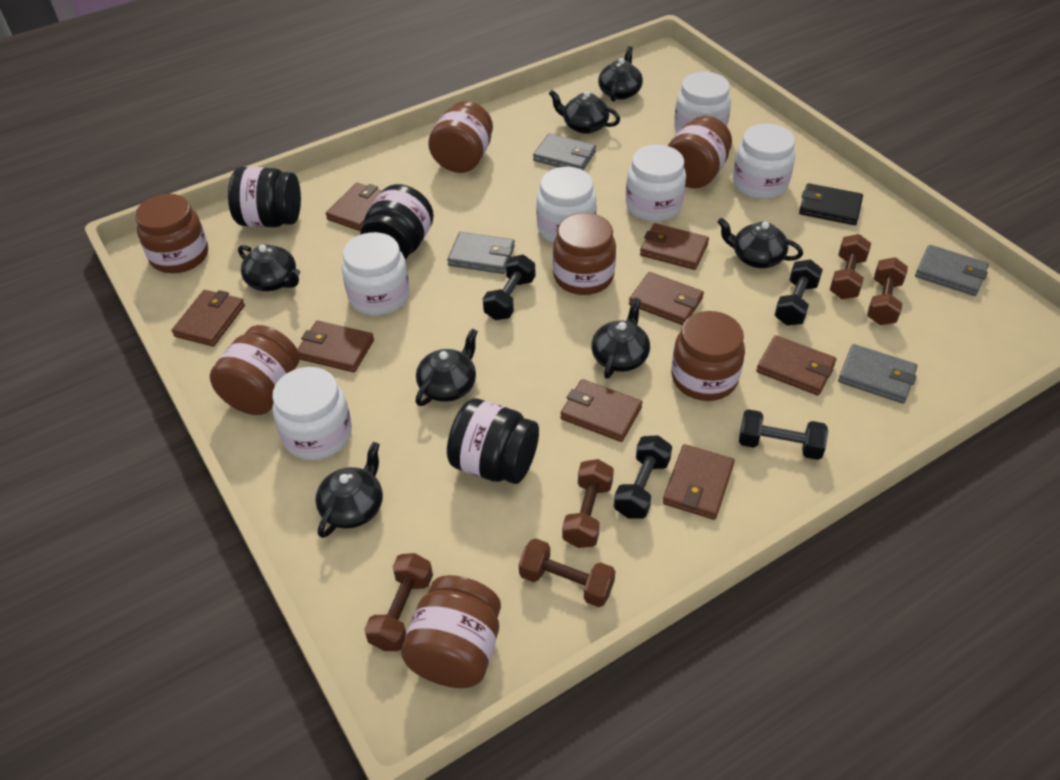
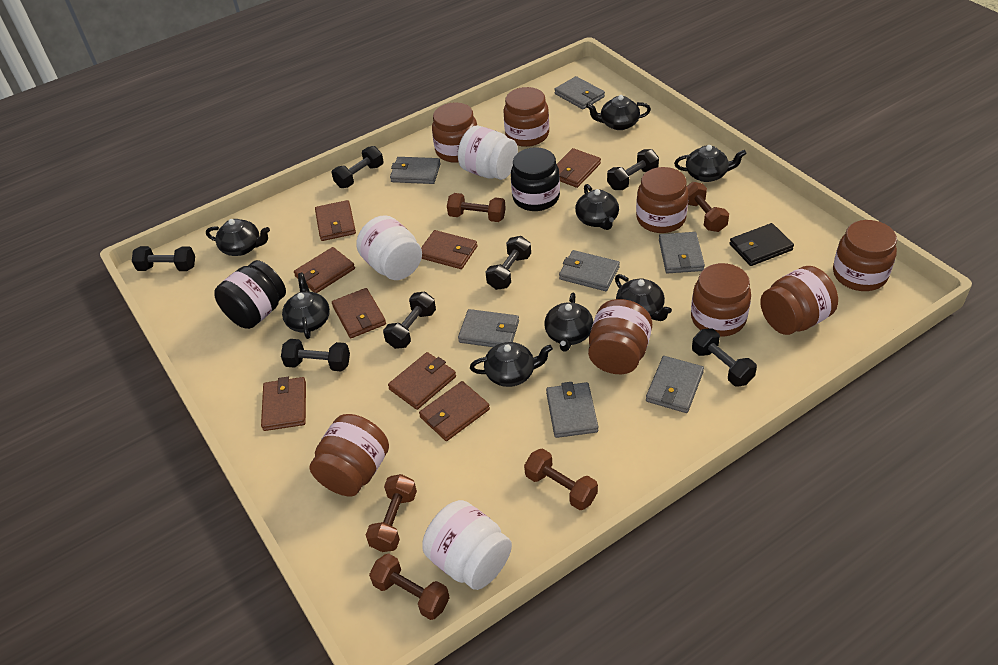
black dumbbell: 4 -> 7
black jar: 3 -> 2
black teapot: 7 -> 8
brown jar: 7 -> 8
grey wallet: 4 -> 7
white jar: 6 -> 3

